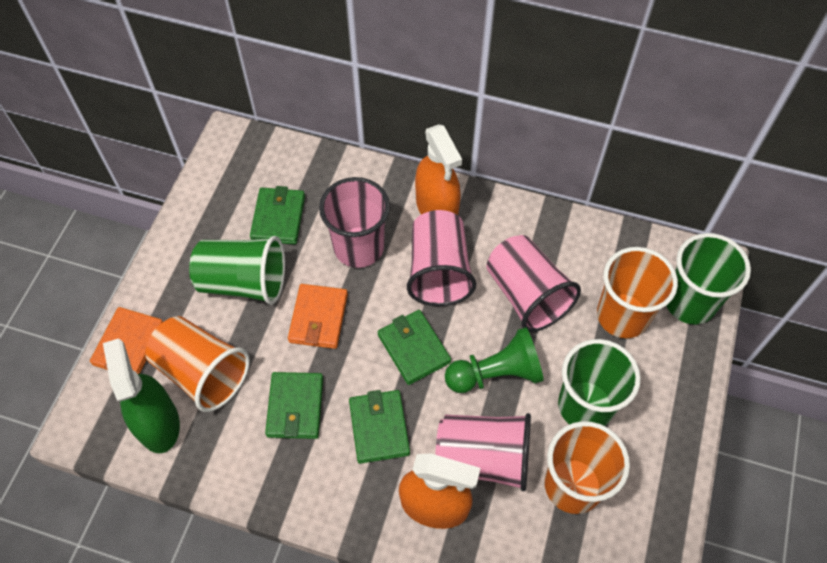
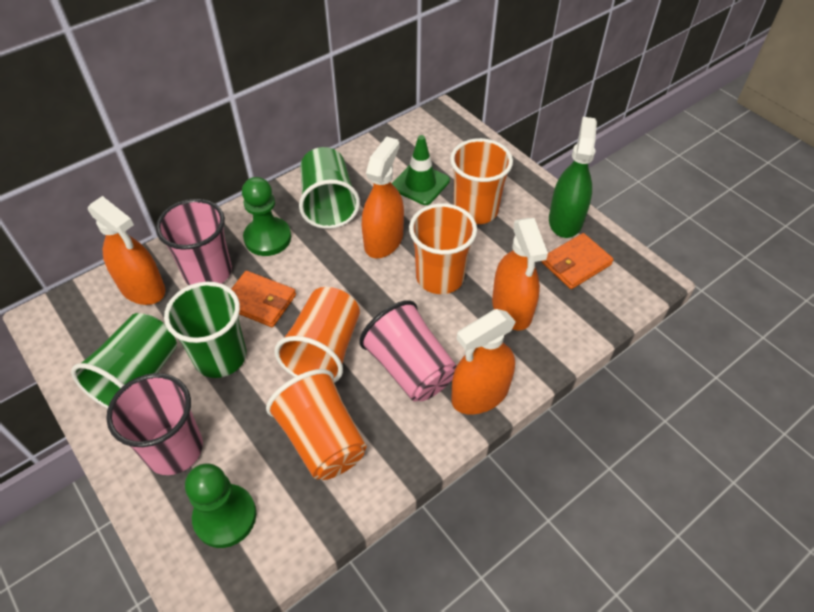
green pawn: 1 -> 2
green traffic cone: 0 -> 1
green wallet: 4 -> 0
orange cup: 3 -> 4
orange spray bottle: 2 -> 4
pink cup: 4 -> 3

